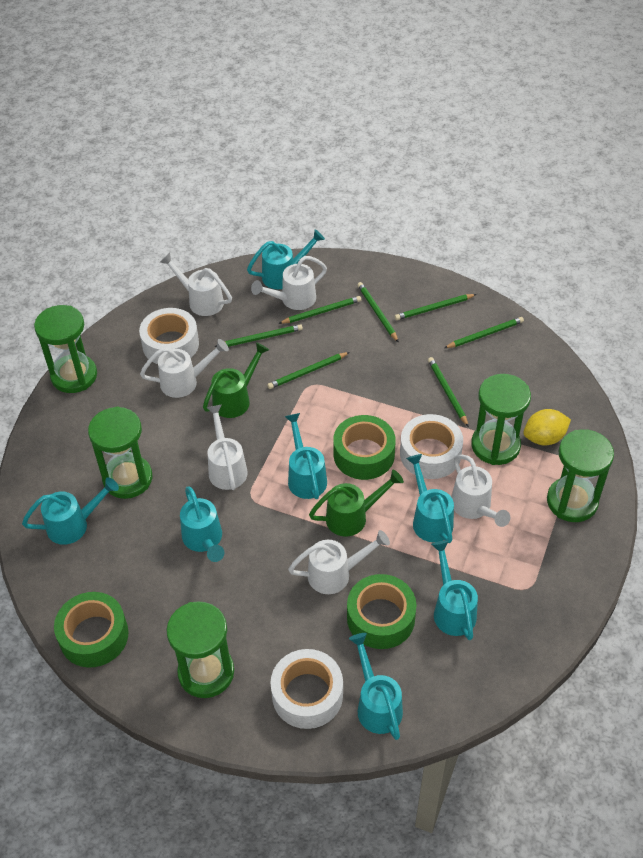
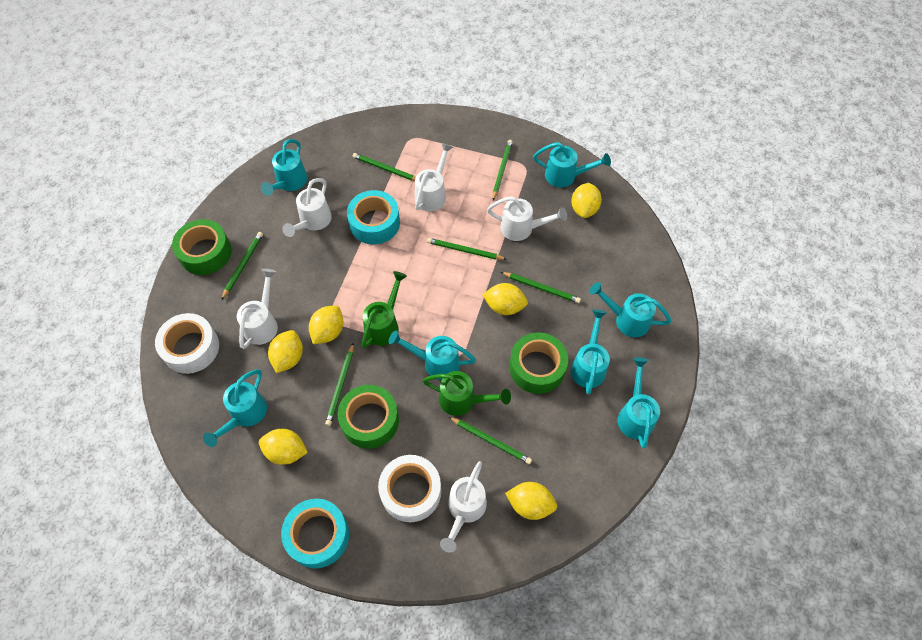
green hourglass: 5 -> 0
turquoise tape: 0 -> 2
white tape: 3 -> 2
white watering can: 6 -> 5
yellow lemon: 1 -> 6

